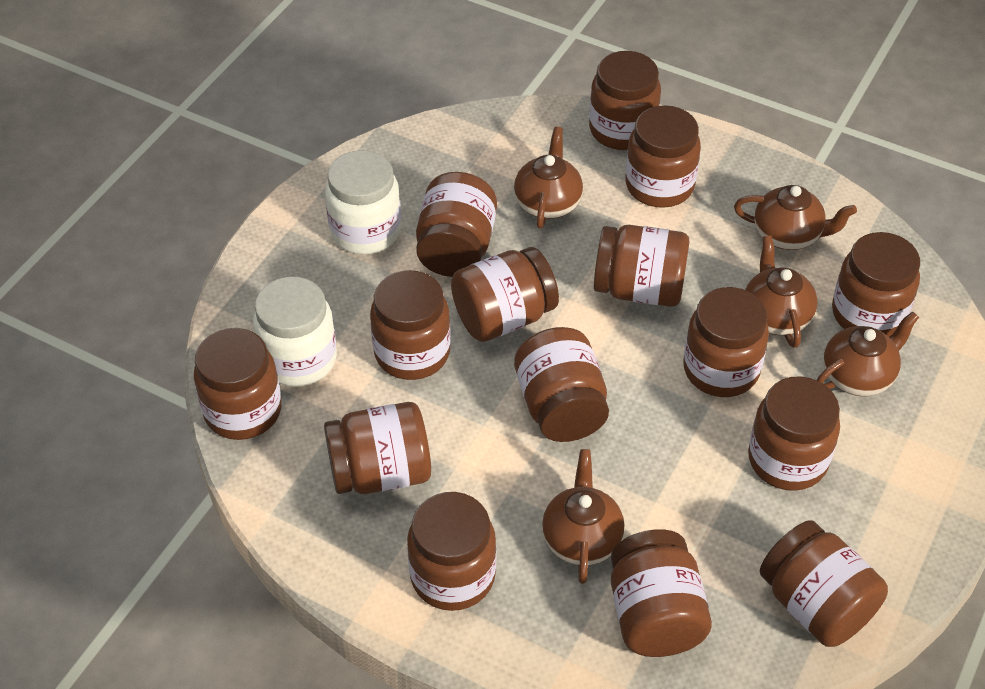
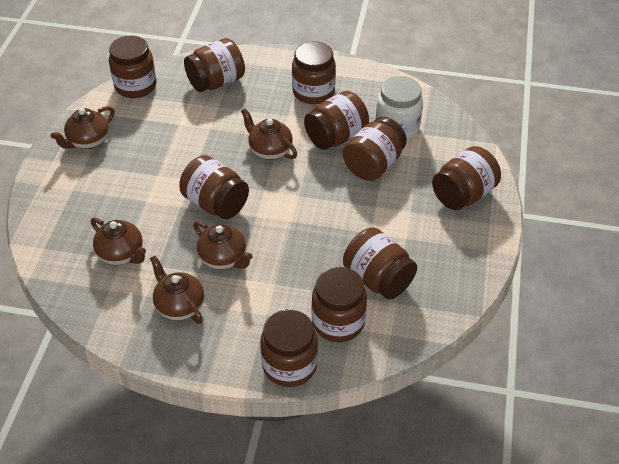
brown jar: 15 -> 10
white jar: 2 -> 1

